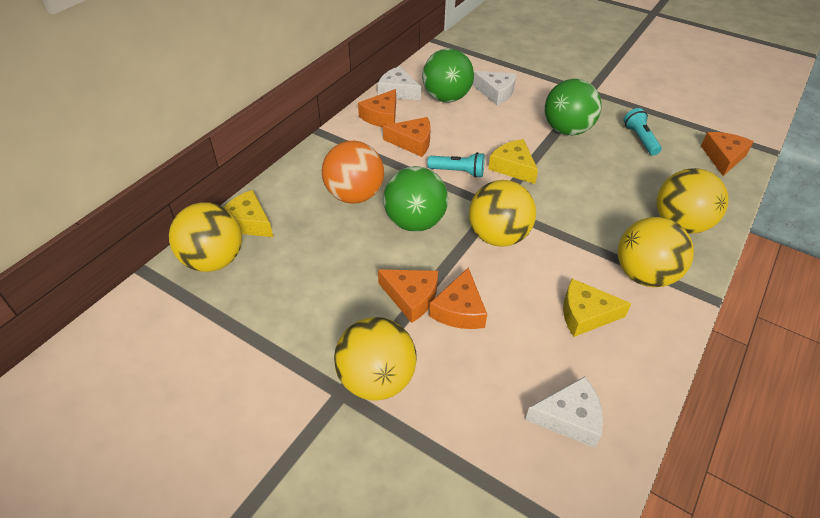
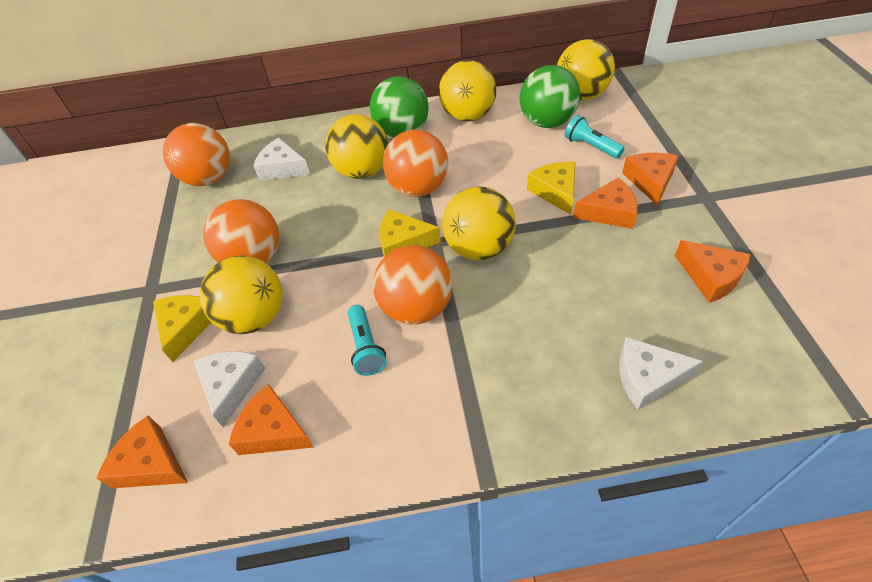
green ball: 3 -> 2
orange ball: 1 -> 4

